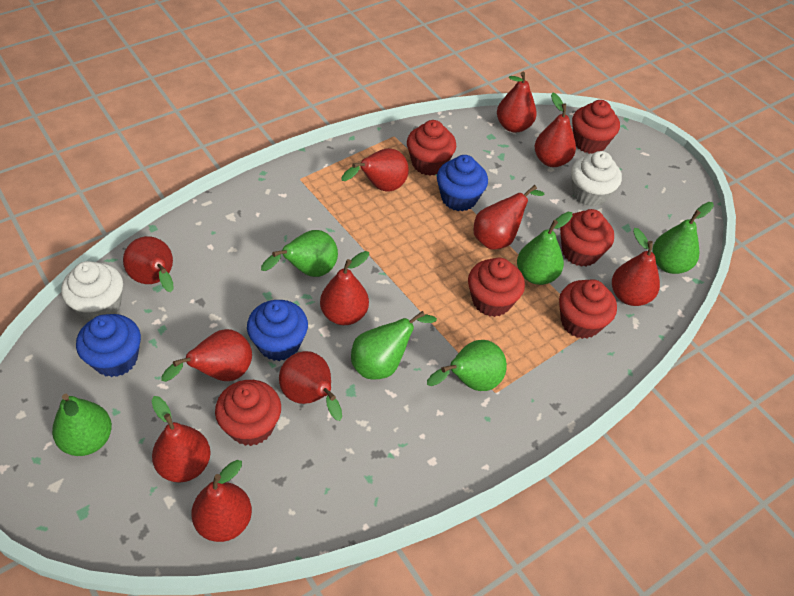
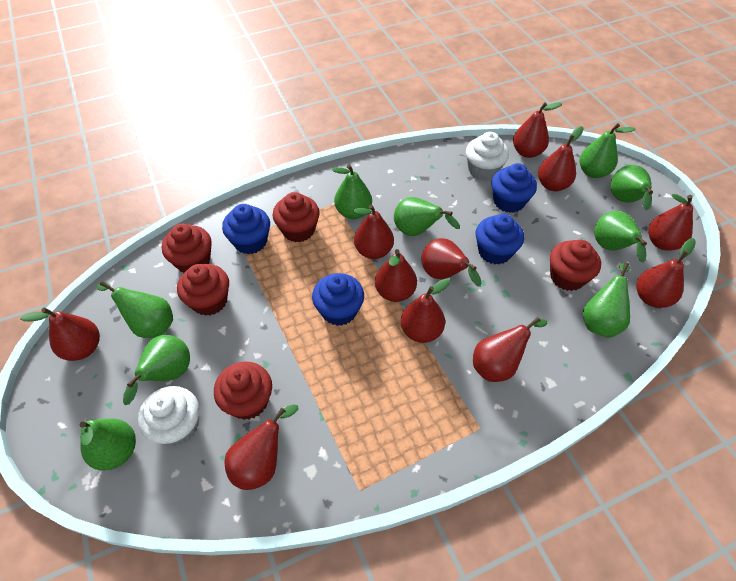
blue cupcake: 3 -> 4
green pear: 6 -> 9
red cupcake: 6 -> 5

